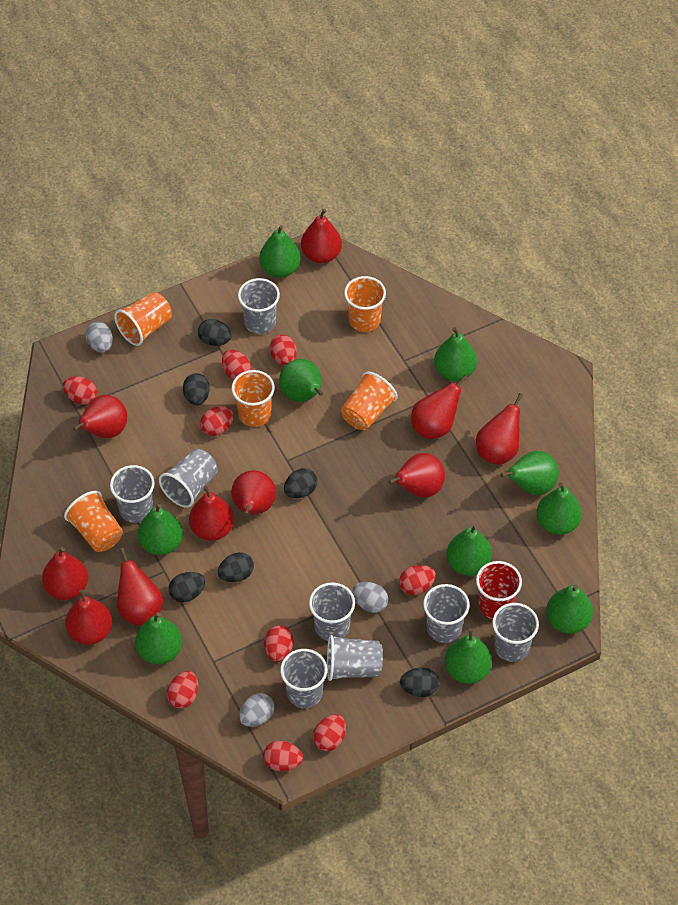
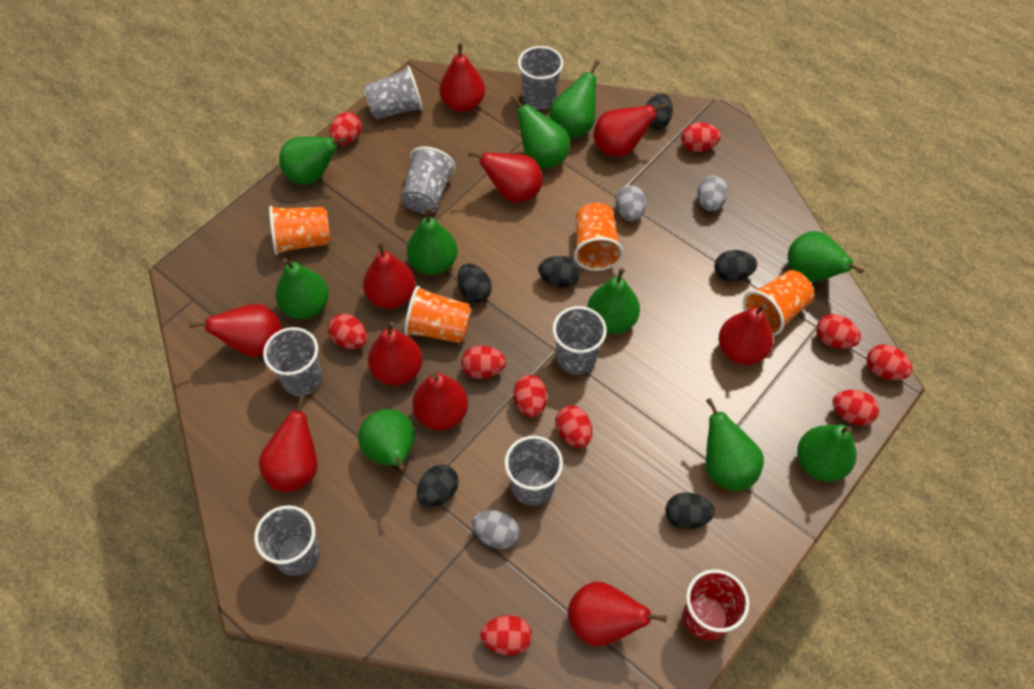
grey cup: 8 -> 7
orange cup: 5 -> 4
red egg: 9 -> 10

